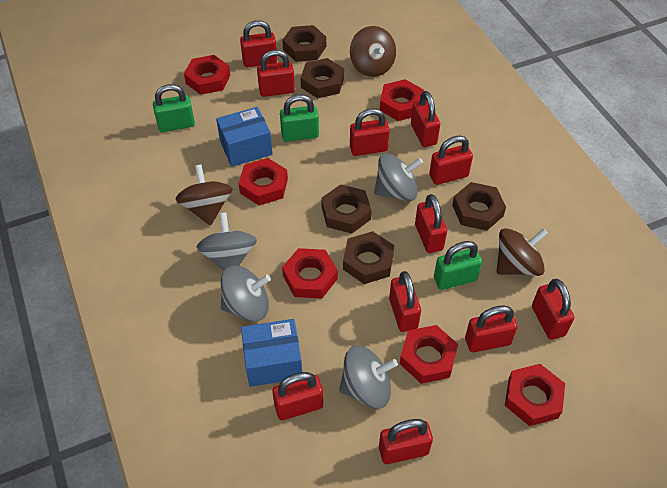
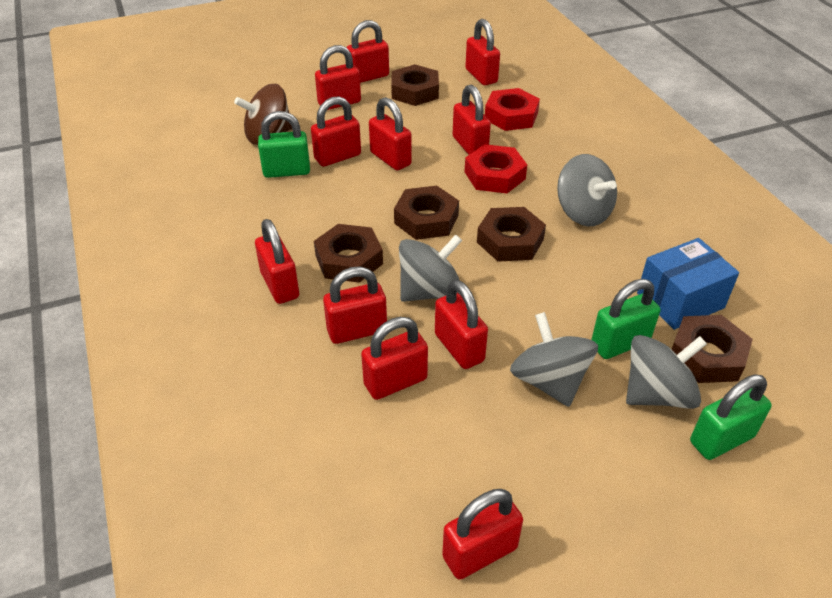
blue box: 2 -> 1
brown spinning top: 3 -> 1
red nut: 6 -> 2

